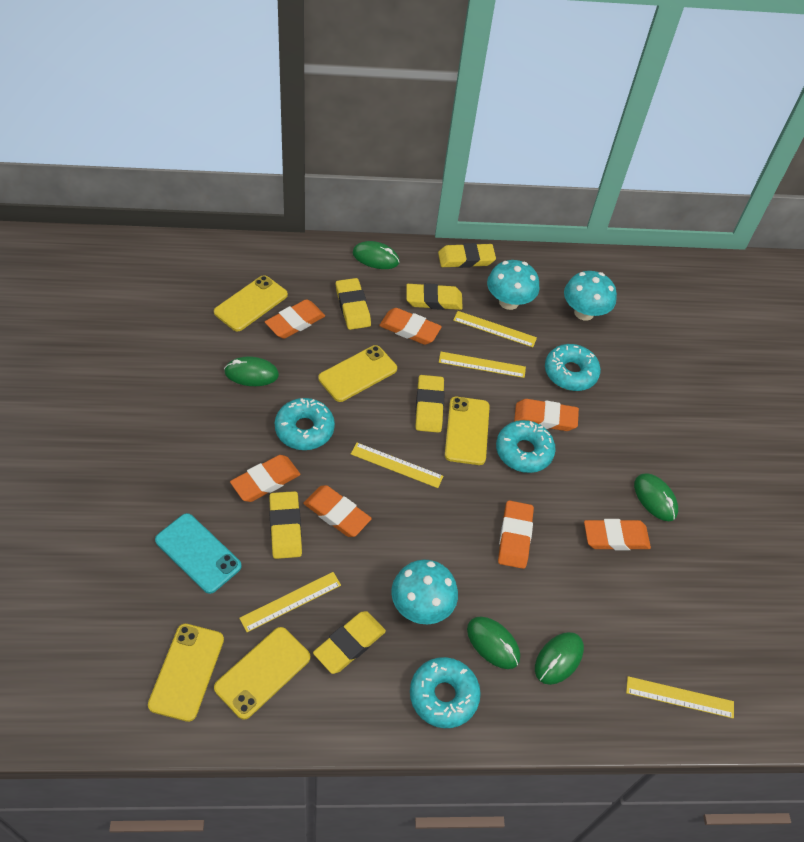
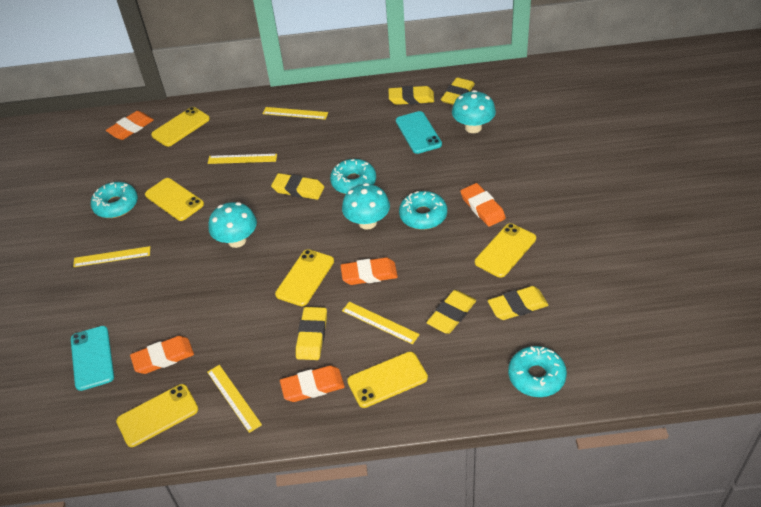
green mouse: 5 -> 0
orange eraser: 7 -> 5
turquoise phone: 1 -> 2
yellow phone: 5 -> 6

